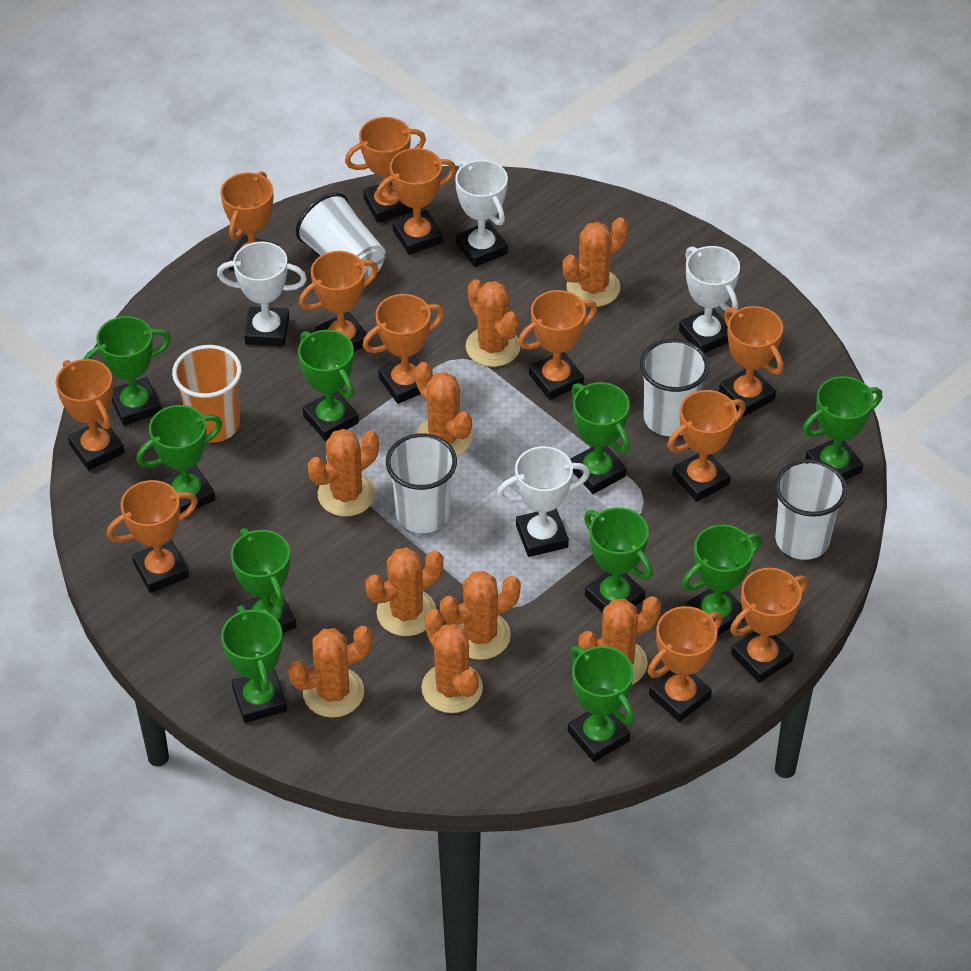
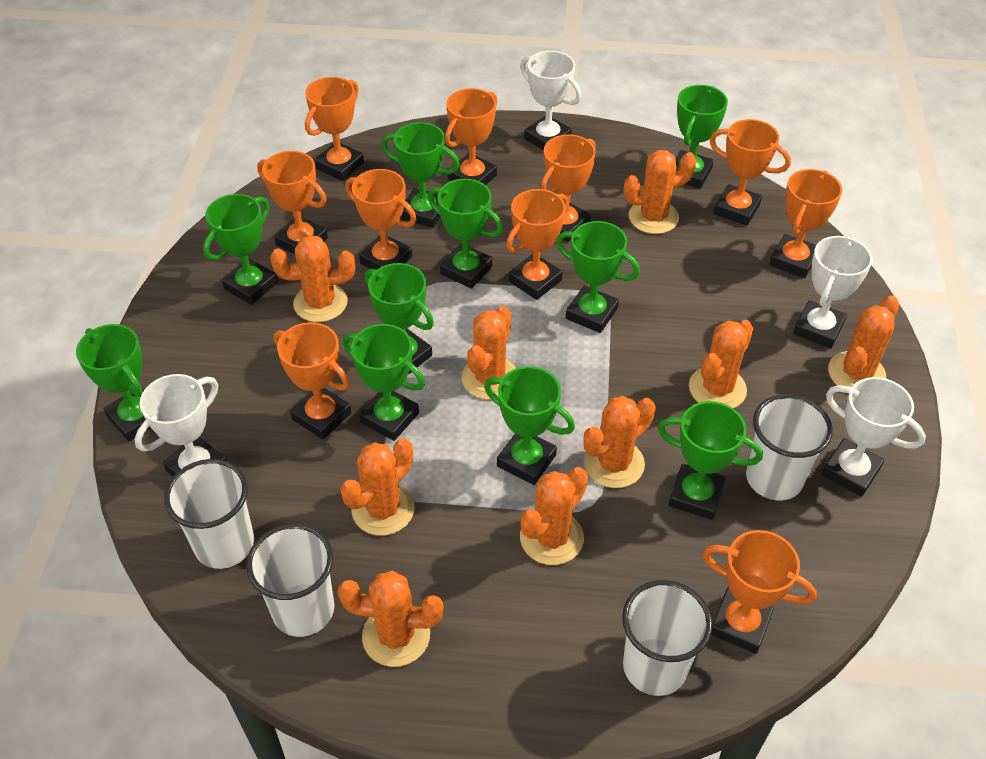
orange cup: 1 -> 0
orange trophy: 12 -> 10

